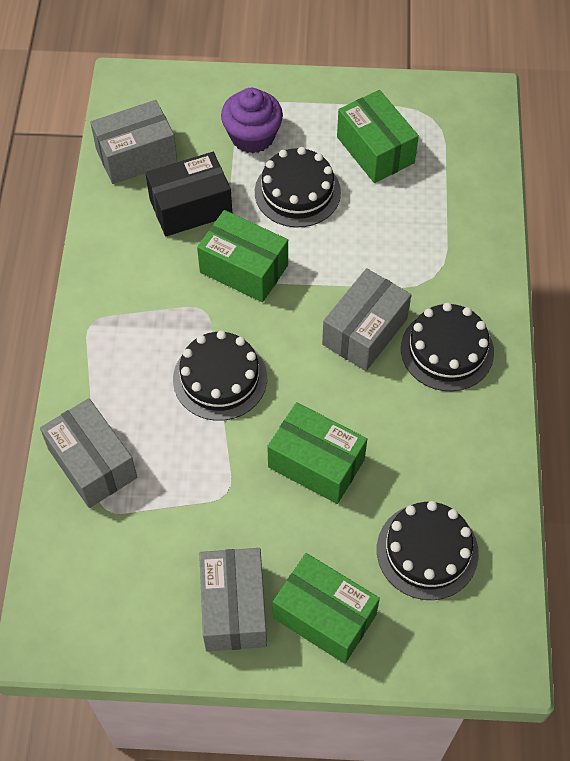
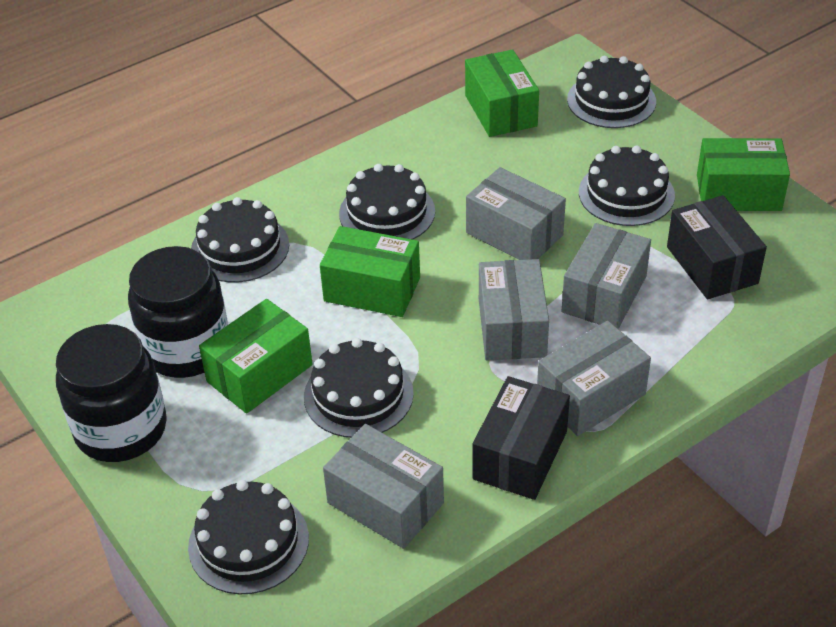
black box: 1 -> 2
black cake: 4 -> 6
black jar: 0 -> 2
grey box: 4 -> 5
purple cupcake: 1 -> 0

